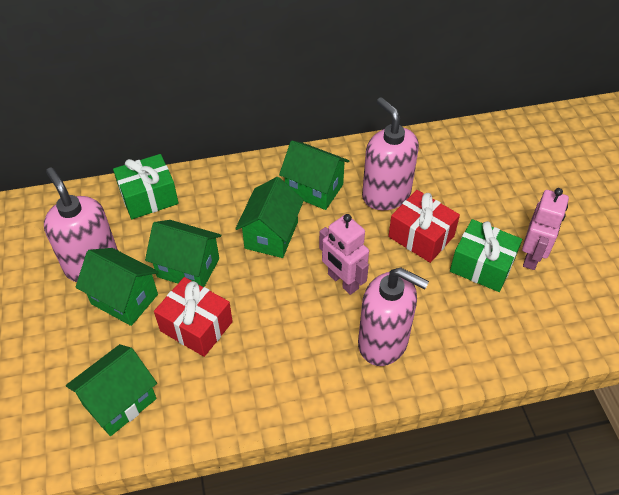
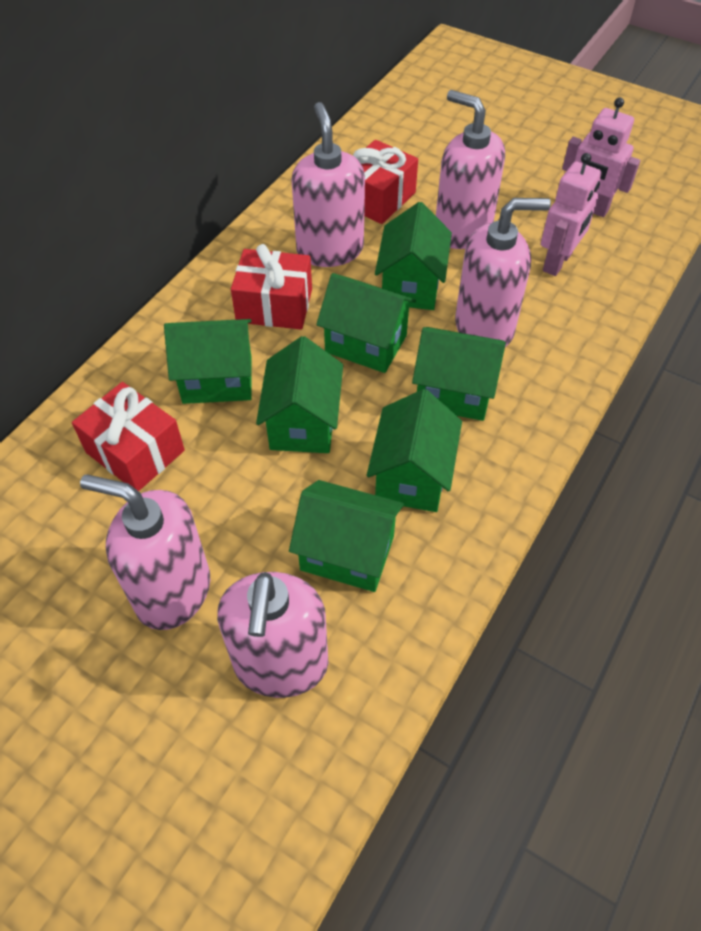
green gift: 2 -> 0
green house: 5 -> 7
pink soap dispenser: 3 -> 5
red gift: 2 -> 3

